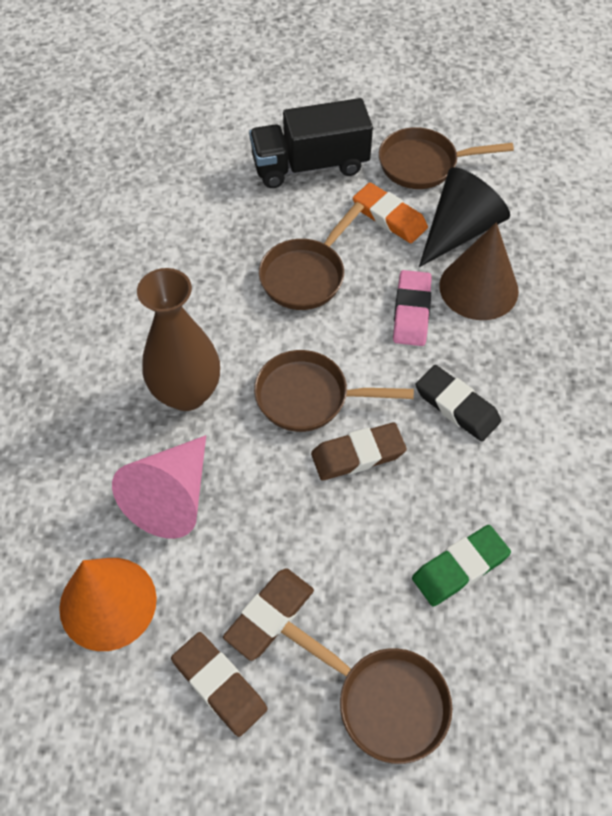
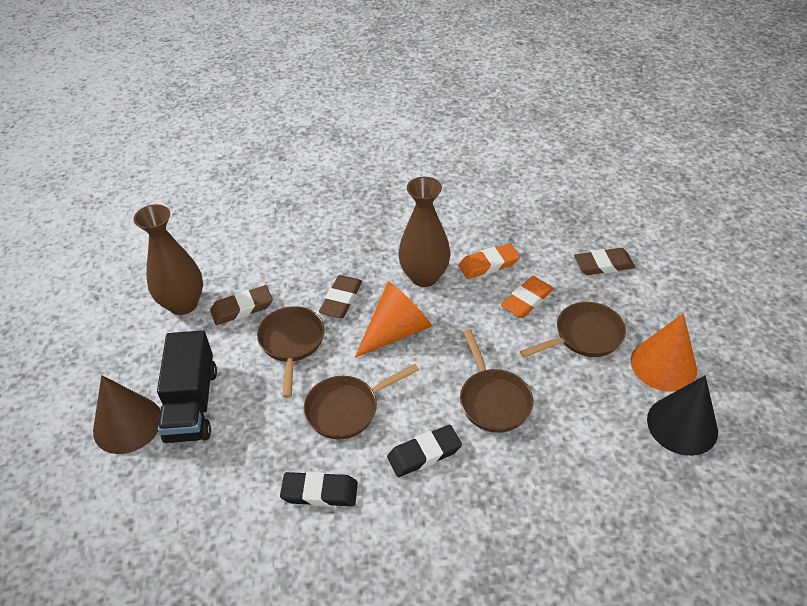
black eraser: 1 -> 2
brown vase: 1 -> 2
green eraser: 1 -> 0
orange cone: 1 -> 2
orange eraser: 1 -> 2
pink cone: 1 -> 0
pink eraser: 1 -> 0

